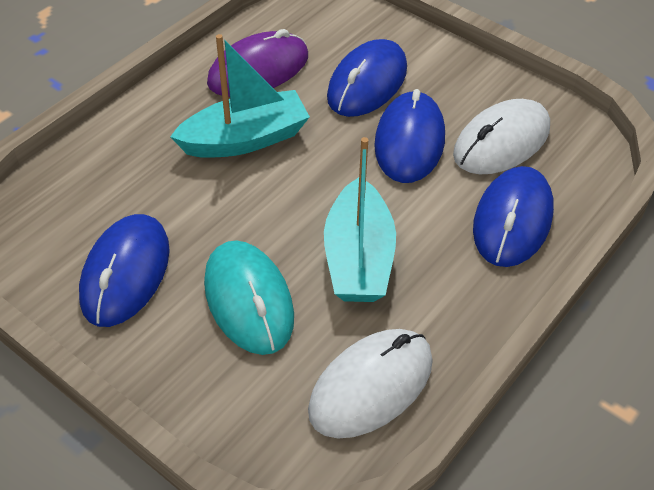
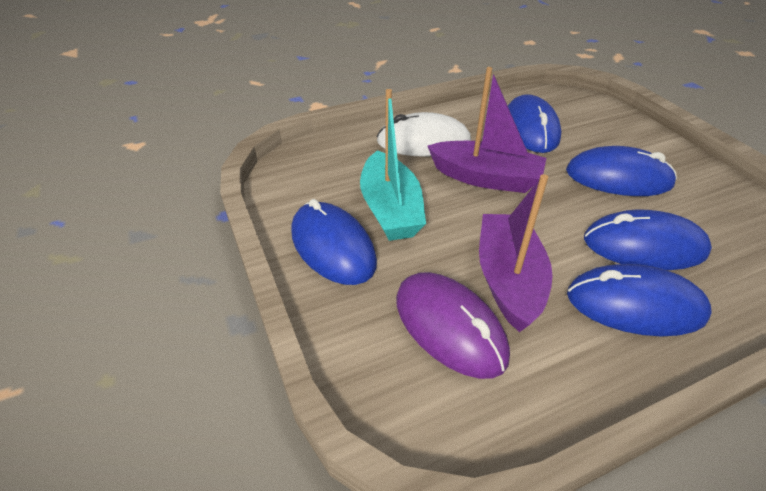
blue mouse: 4 -> 5
purple boat: 0 -> 2
turquoise boat: 2 -> 1
turquoise mouse: 1 -> 0
white mouse: 2 -> 1

